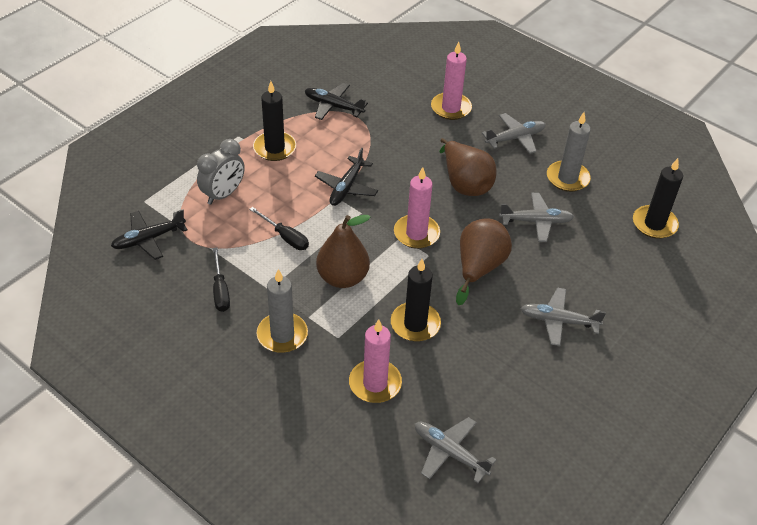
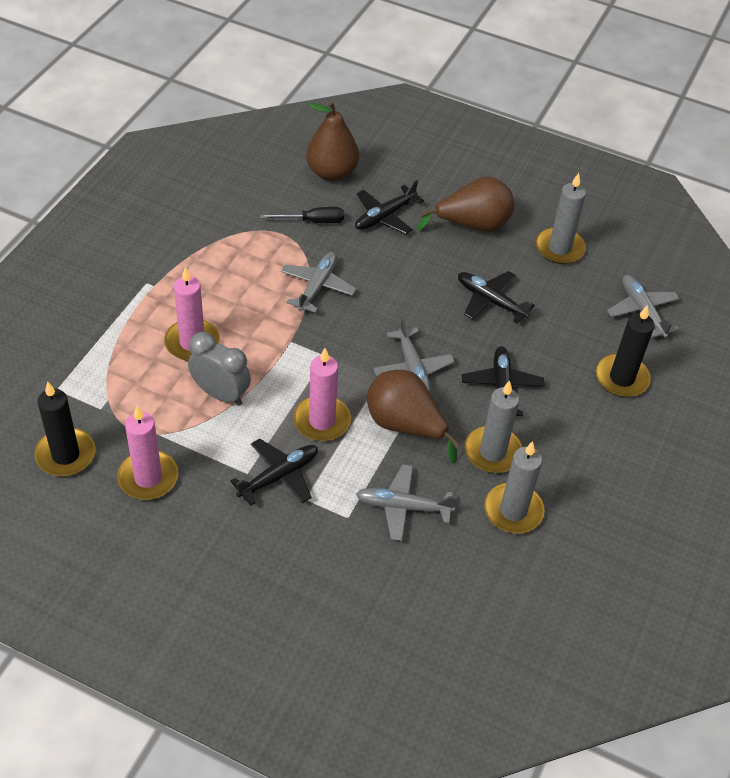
black candle: 3 -> 2
black plane: 3 -> 4
black screwdriver: 2 -> 1
grey candle: 2 -> 3

